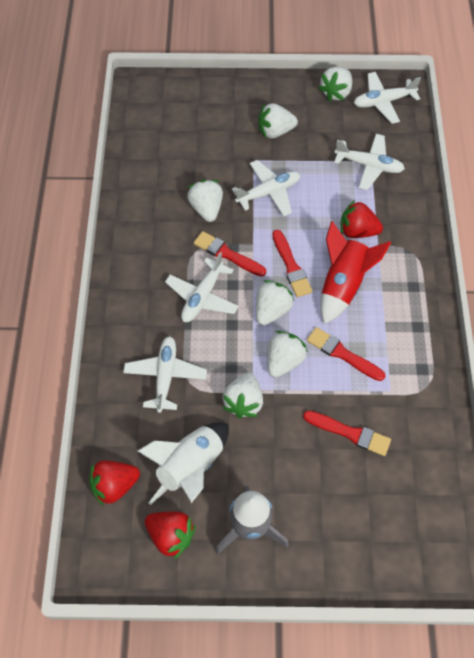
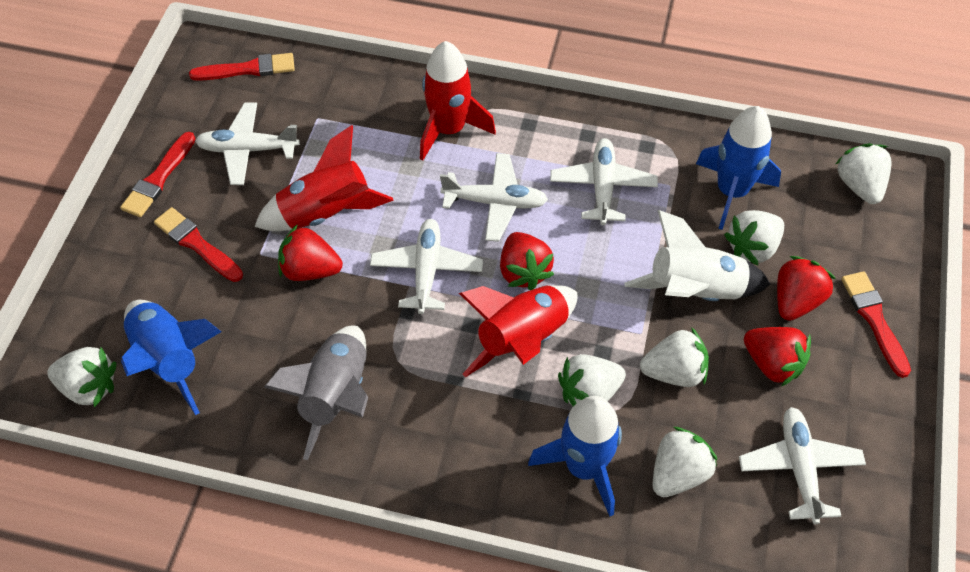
blue rocket: 0 -> 3
red rocket: 1 -> 3
red strawberry: 3 -> 4

